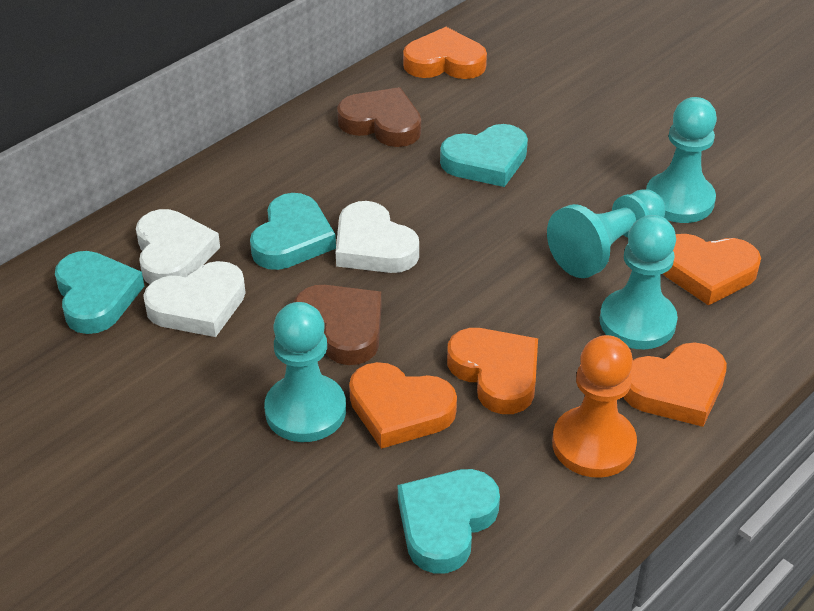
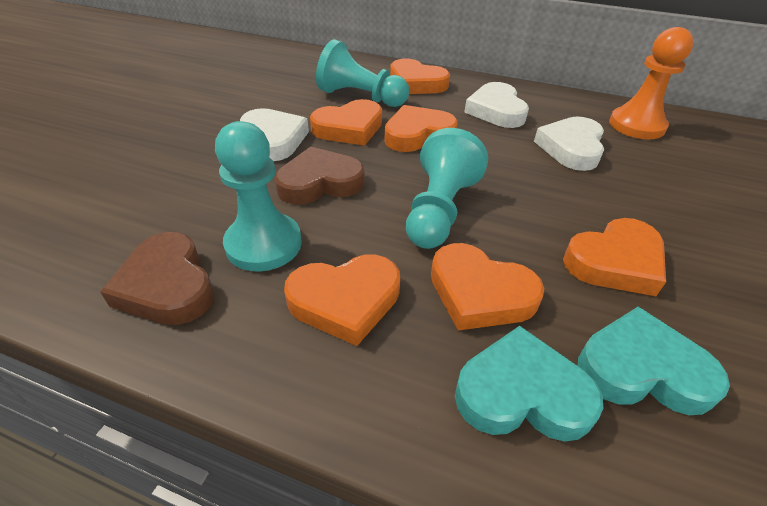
orange heart: 5 -> 6
turquoise heart: 4 -> 2
turquoise pawn: 4 -> 3

